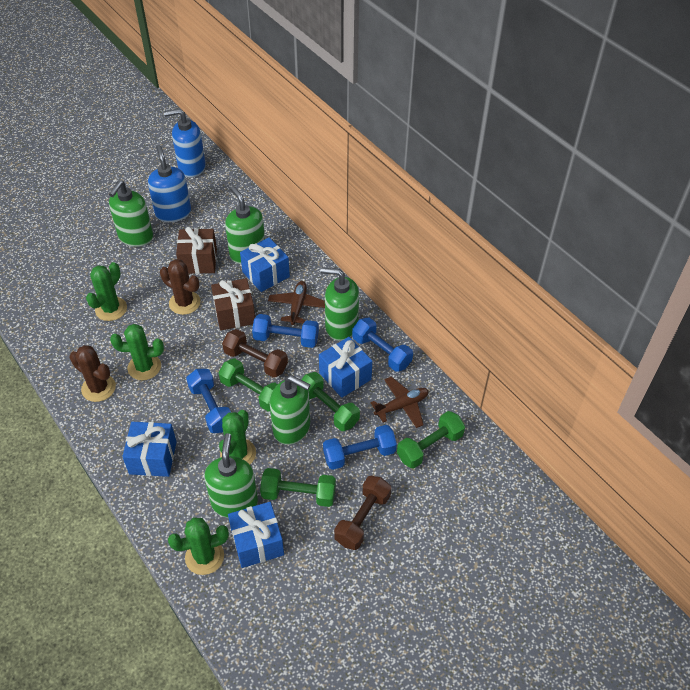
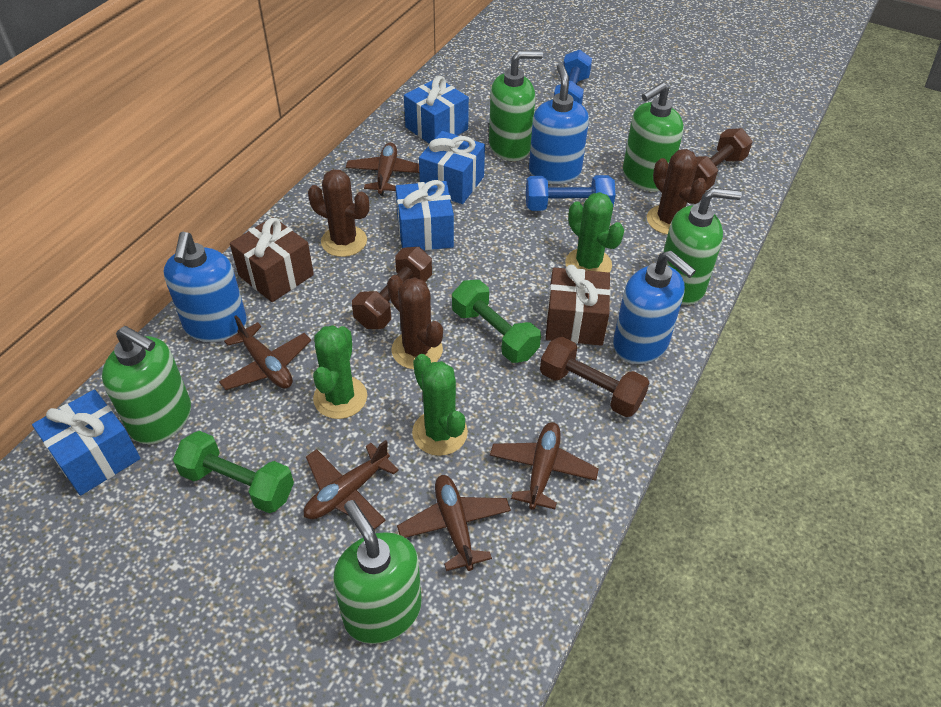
blue dumbbell: 4 -> 2
blue soap dispenser: 2 -> 3
brown cactus: 2 -> 3
brown dumbbell: 2 -> 3
brown plane: 2 -> 5
green cactus: 4 -> 3
green dumbbell: 4 -> 2

